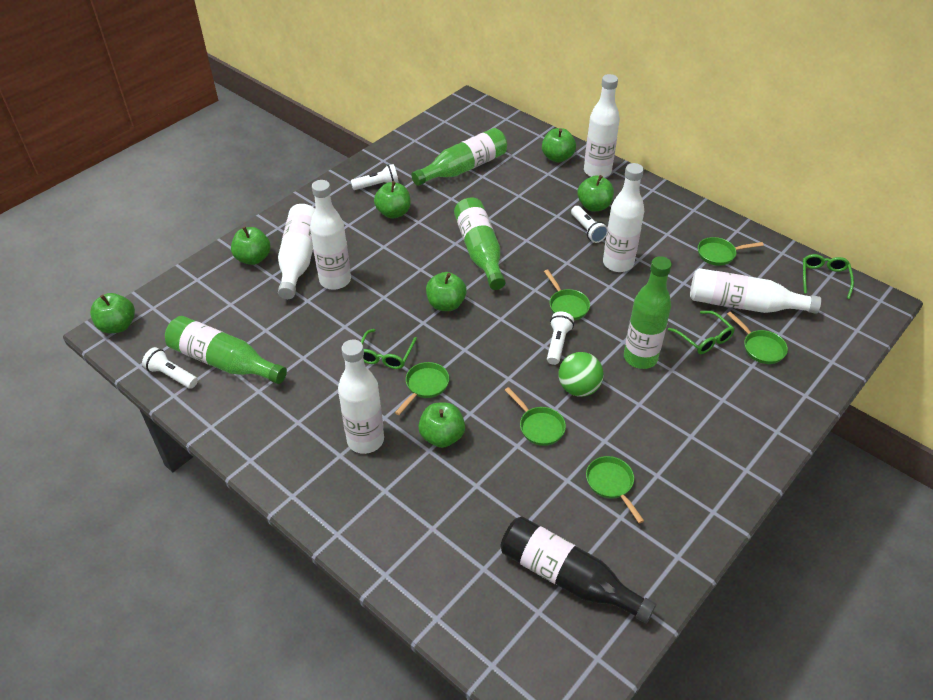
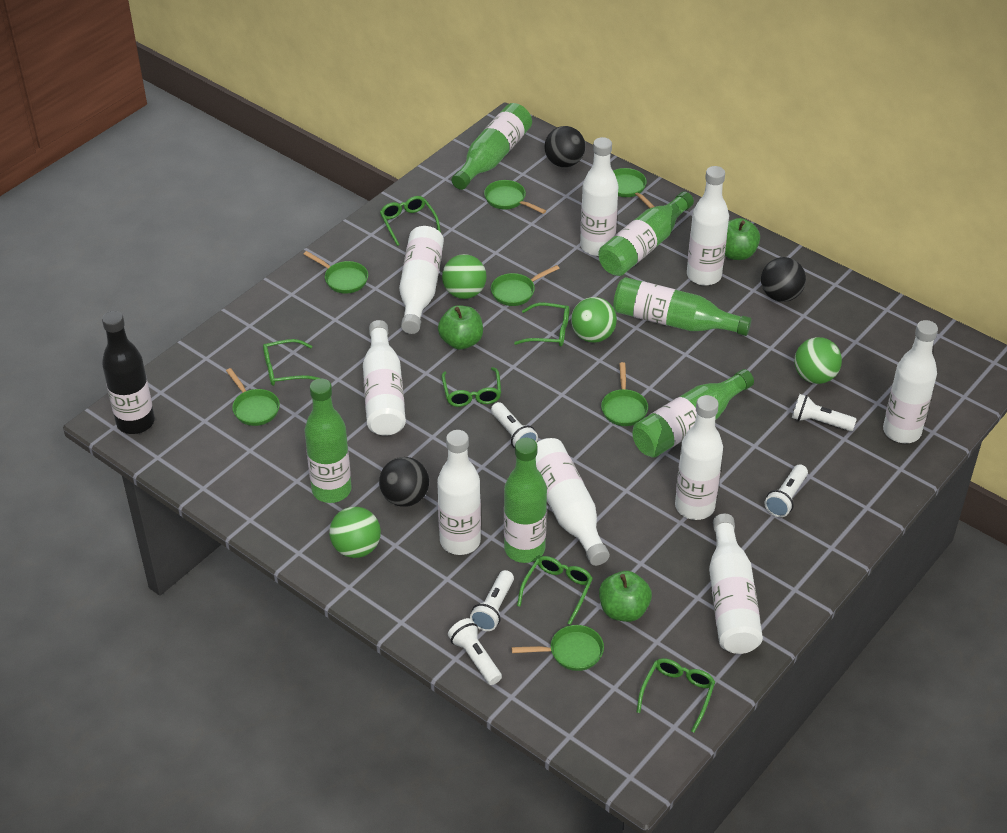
black ball: 0 -> 3
green apple: 7 -> 3
green ball: 1 -> 4
green bottle: 4 -> 6
green glasses: 3 -> 6
green pan: 6 -> 7
white bottle: 6 -> 9
white flashlight: 4 -> 5

